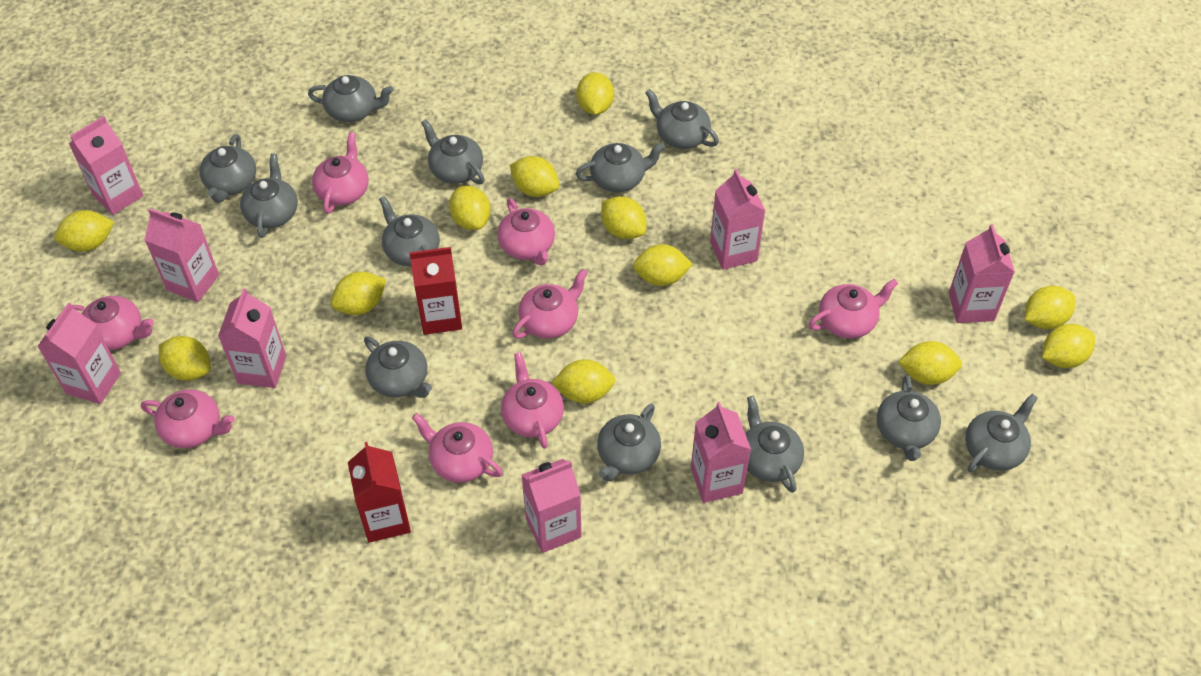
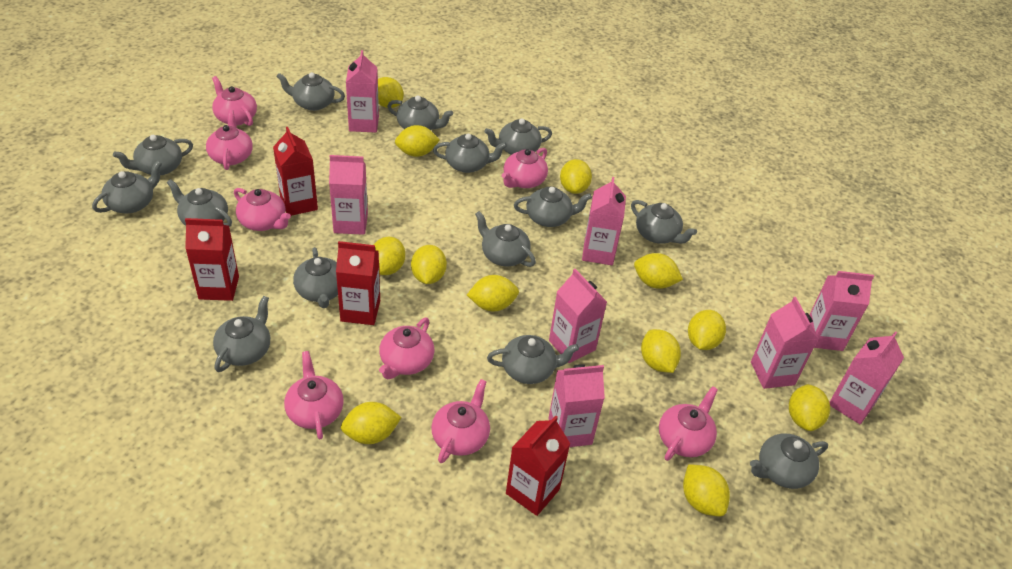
grey teapot: 12 -> 14
red carton: 2 -> 4

